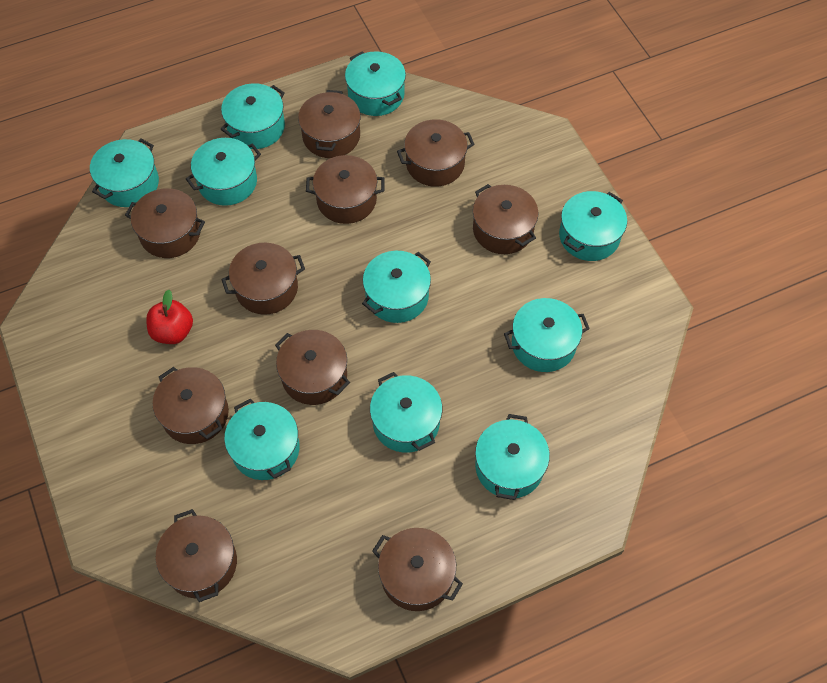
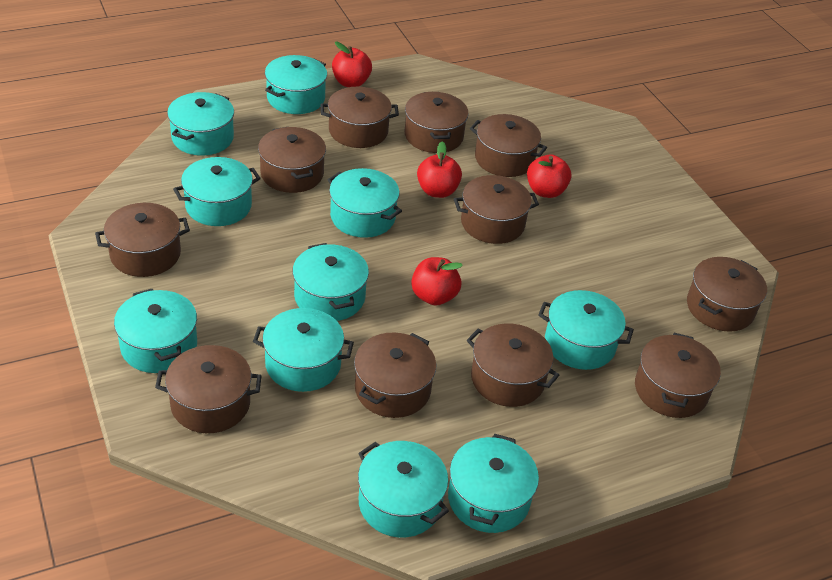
brown pot: 10 -> 11
red apple: 1 -> 4

